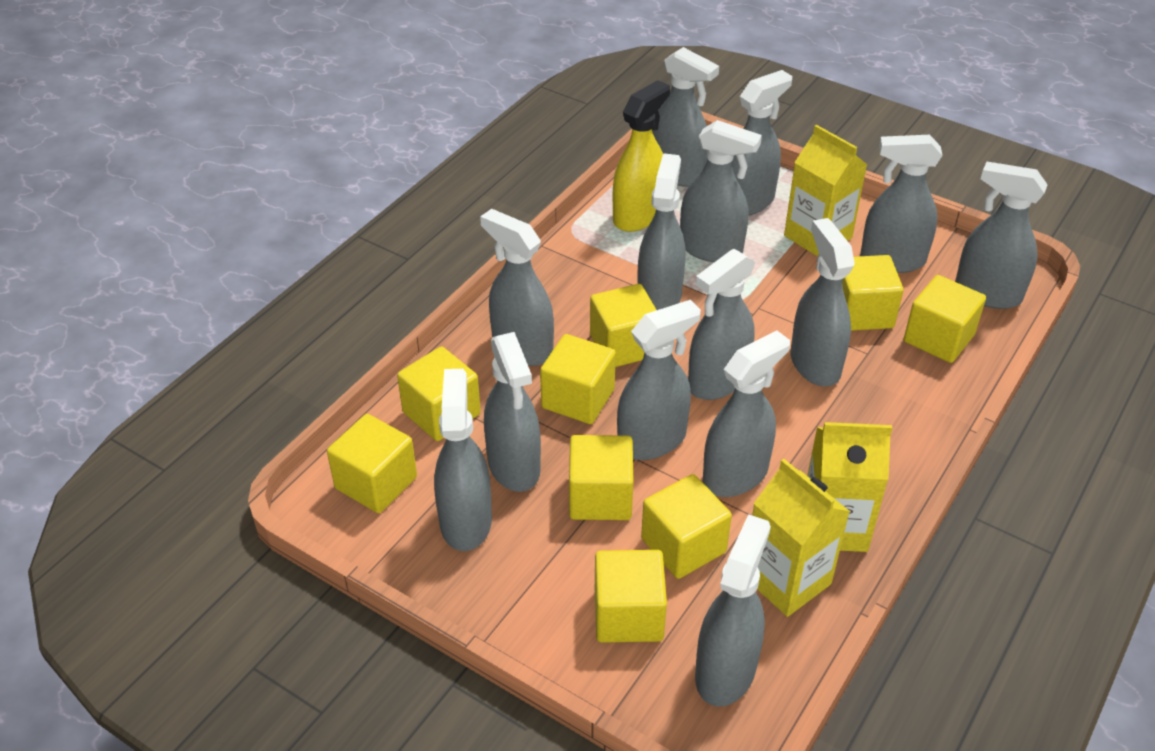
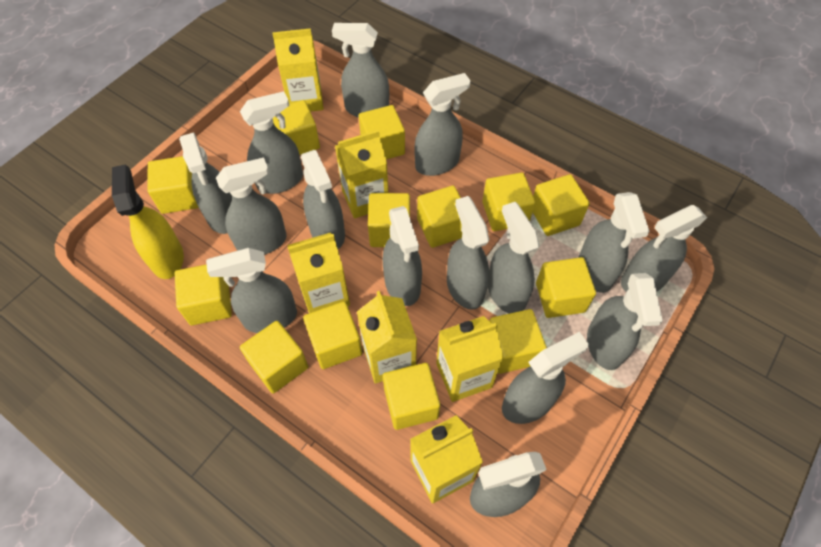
grey spray bottle: 14 -> 15
yellow carton: 3 -> 6
yellow cube: 9 -> 13

